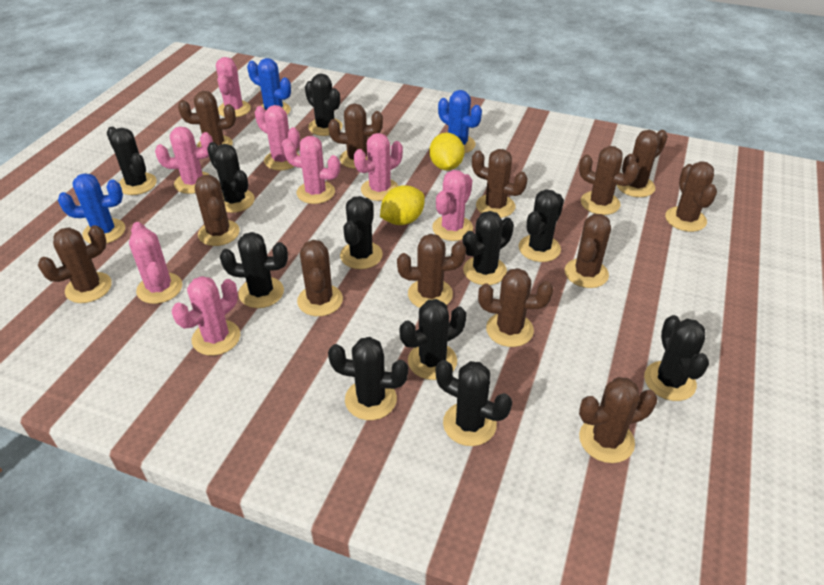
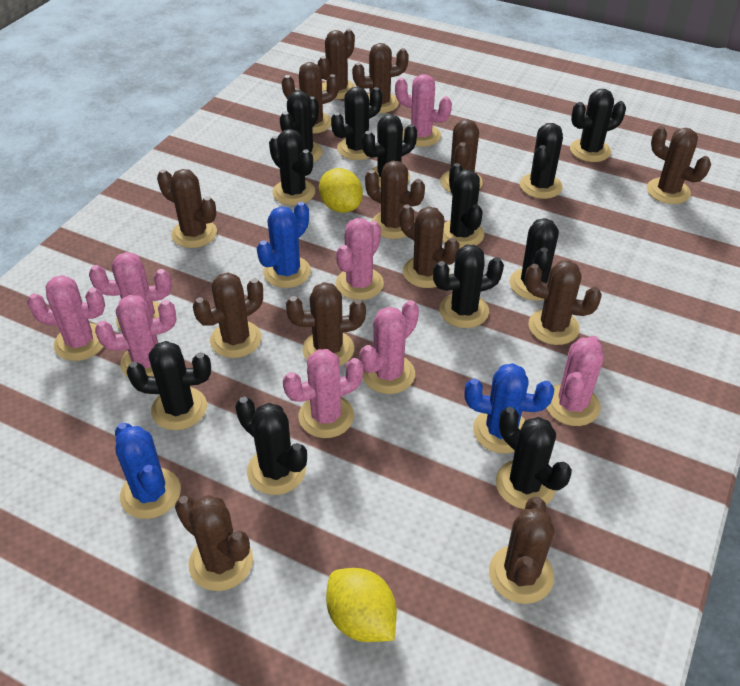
black cactus: 11 -> 12

